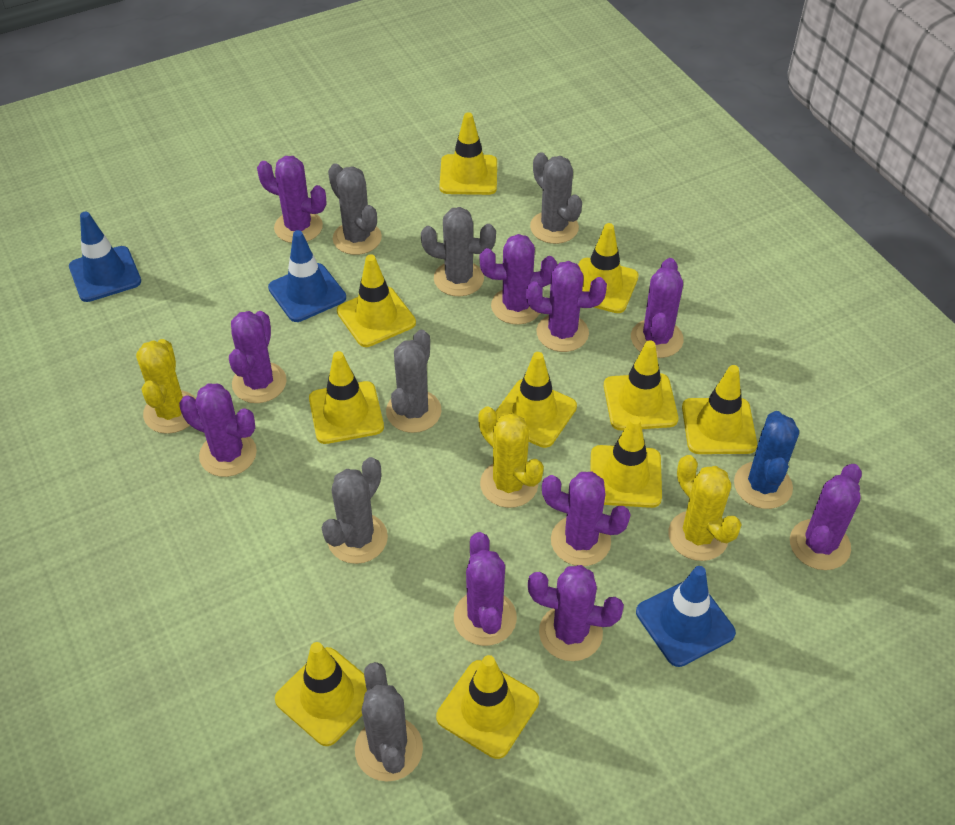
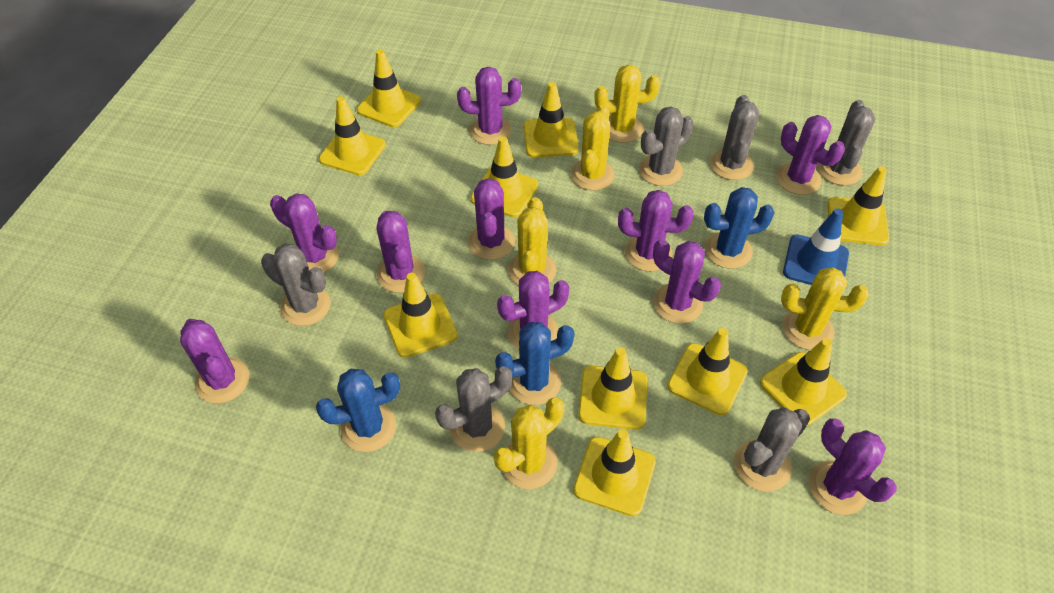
blue cactus: 1 -> 3
blue traffic cone: 3 -> 1
yellow cactus: 3 -> 5

